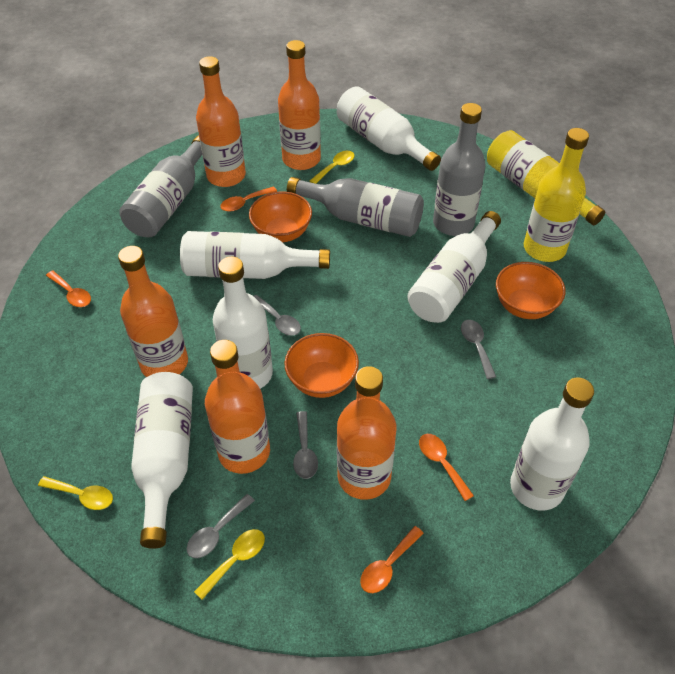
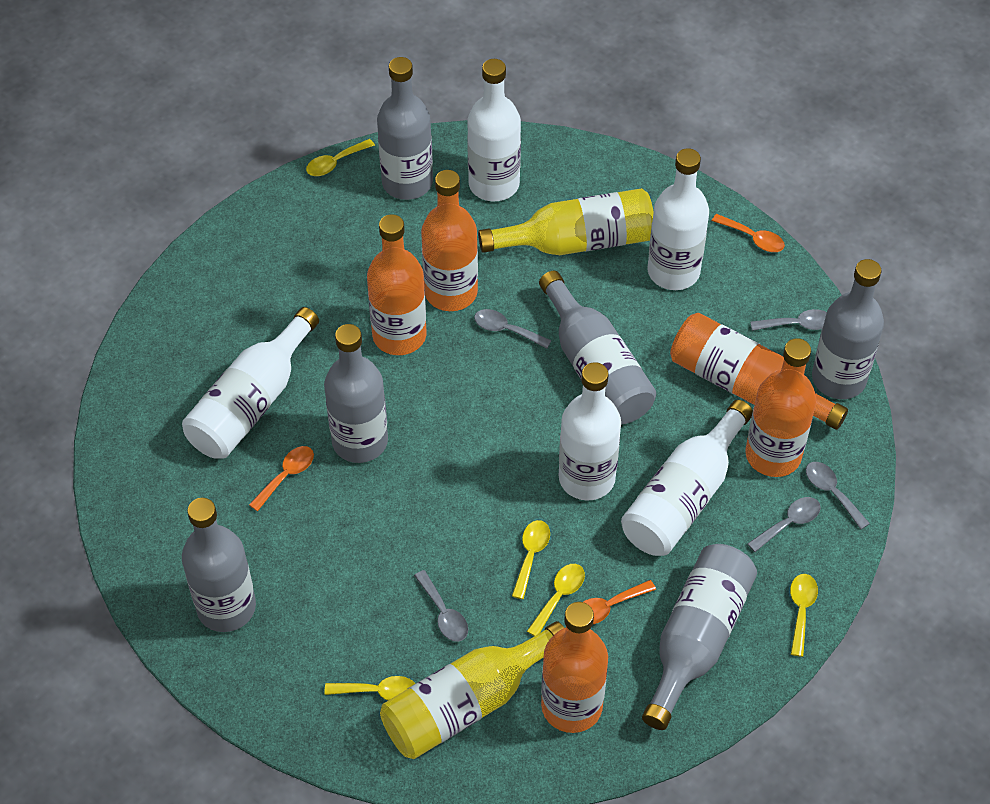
grey bottle: 3 -> 6
grey spoon: 4 -> 5
orange bowl: 3 -> 0
orange spoon: 4 -> 3
white bottle: 6 -> 5
yellow spoon: 3 -> 5

